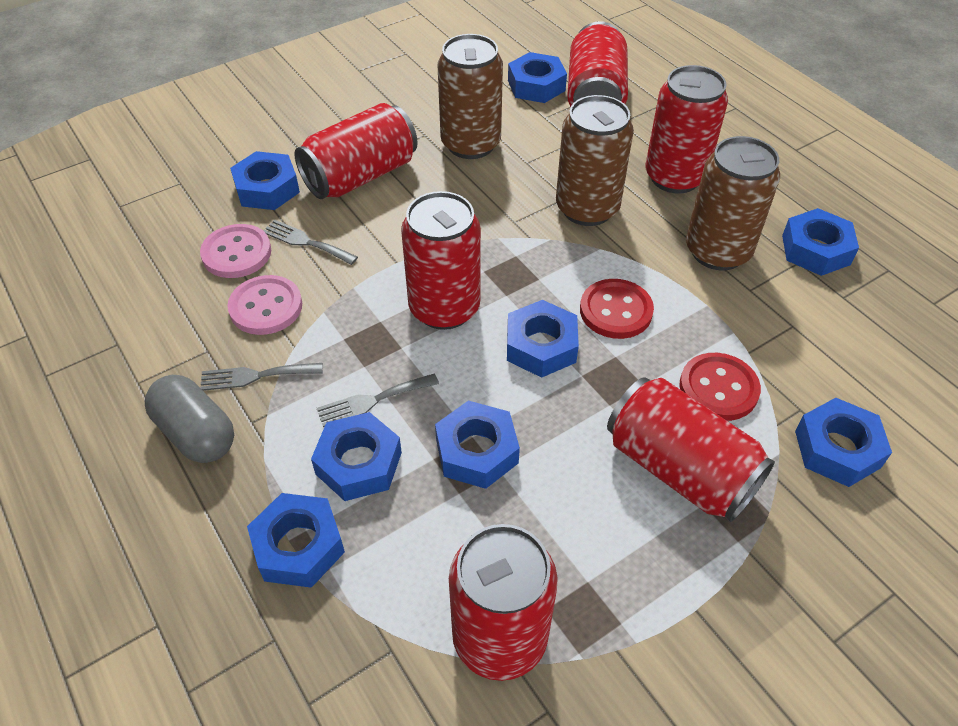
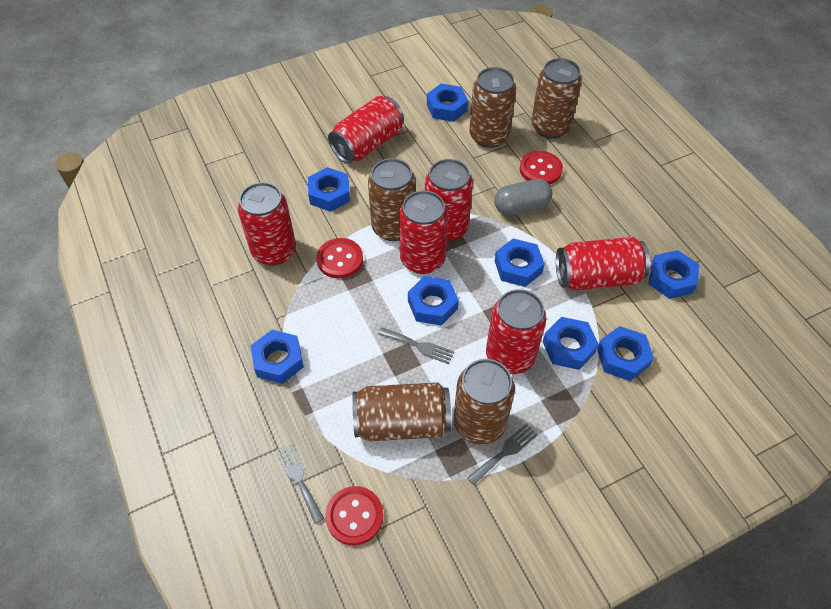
brown can: 3 -> 5
pink button: 2 -> 0
red button: 2 -> 3

